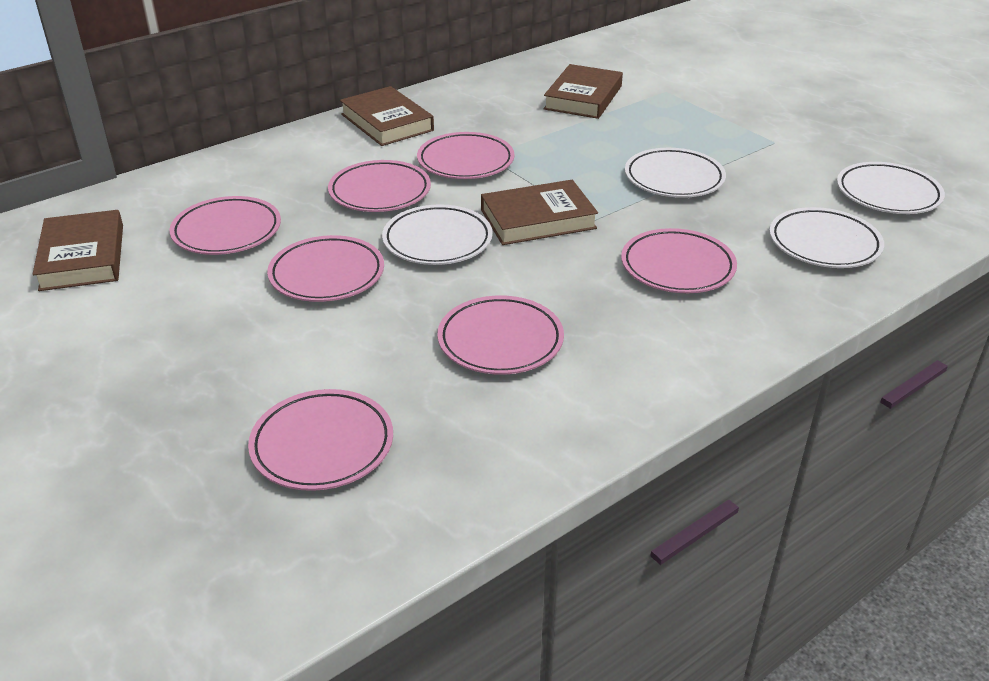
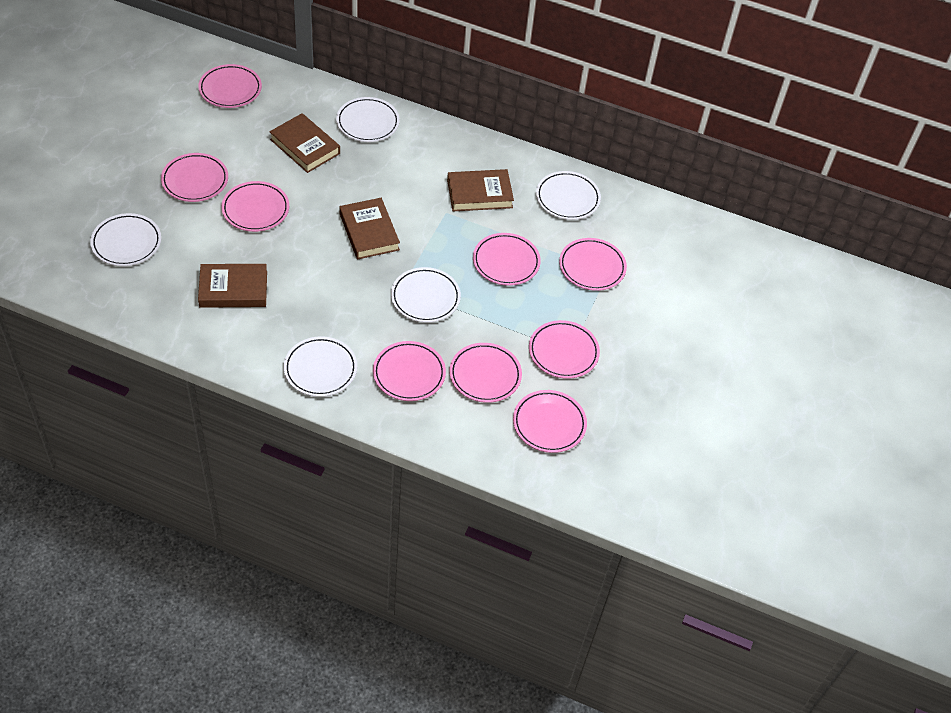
pink plate: 7 -> 9
white plate: 4 -> 5

